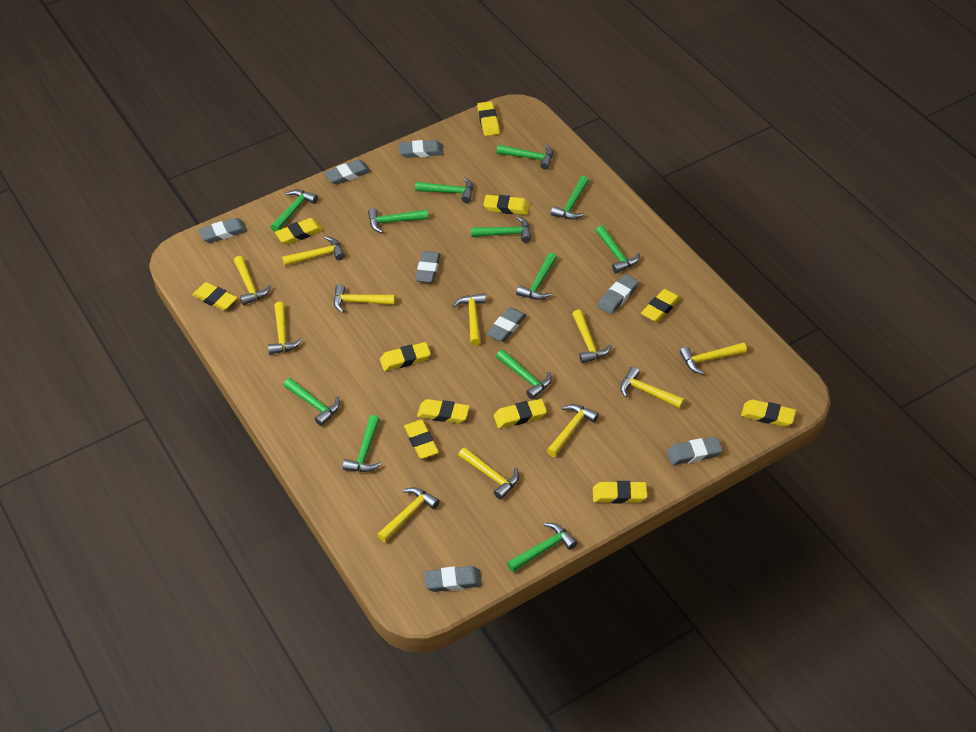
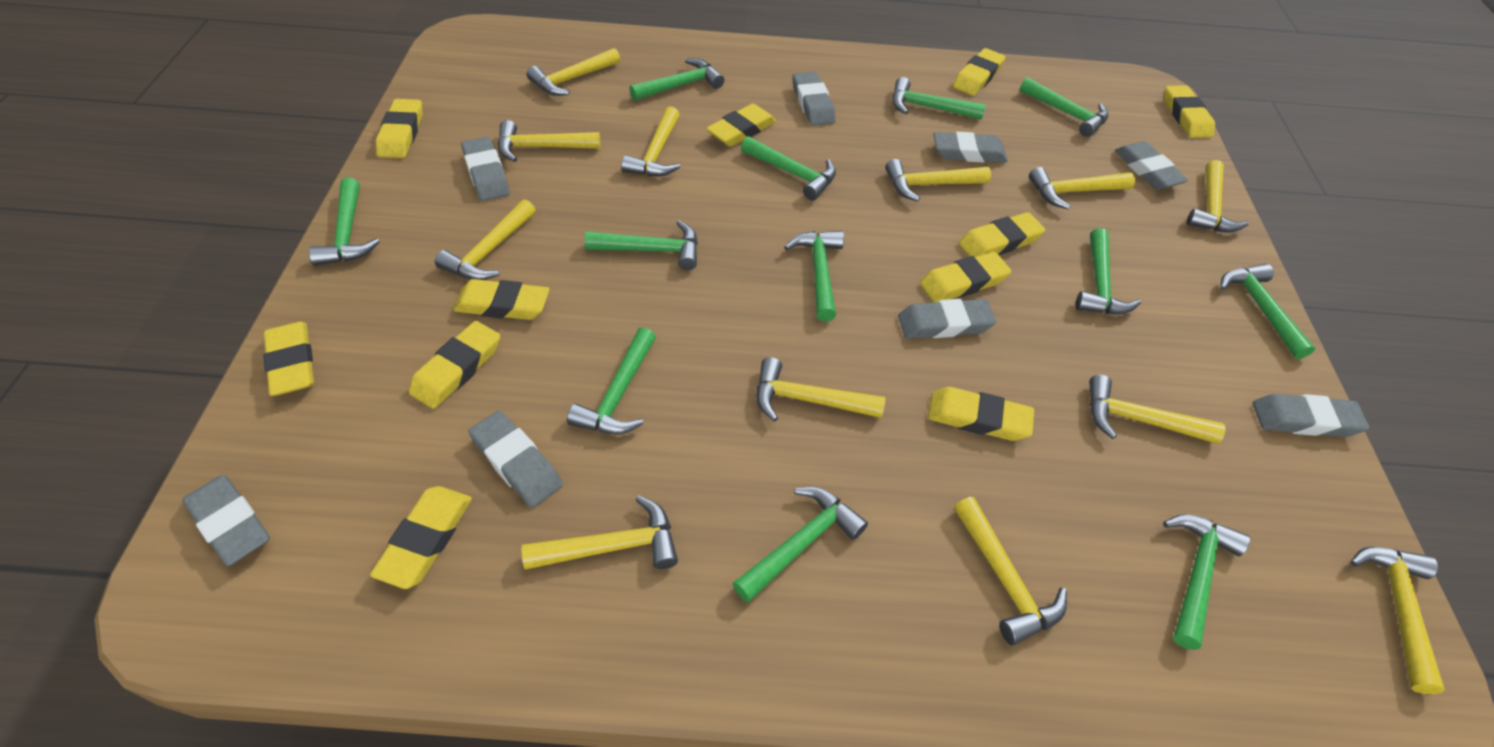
yellow hammer: 11 -> 12

